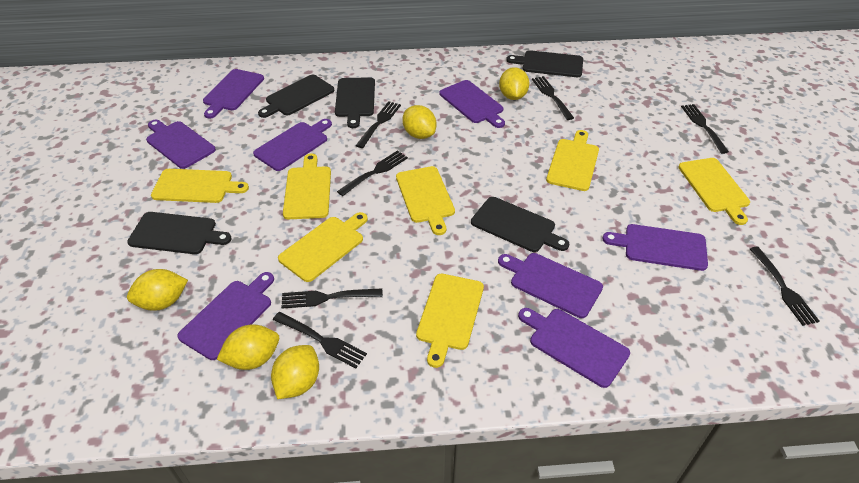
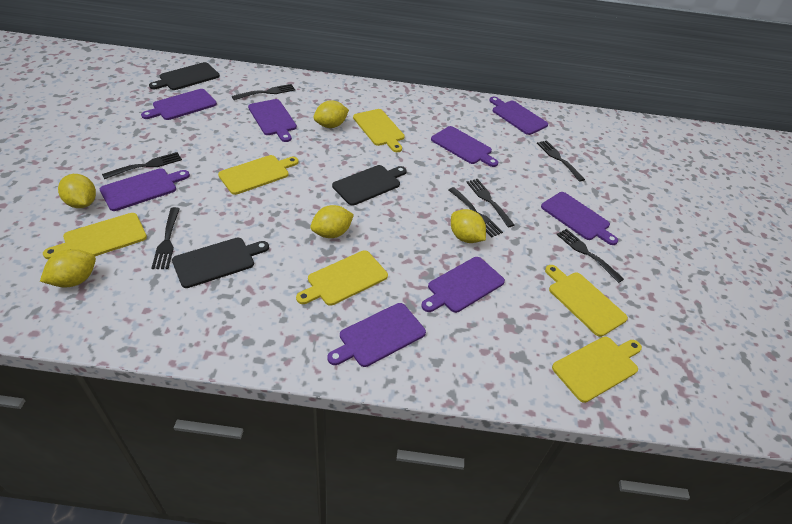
black cutting board: 5 -> 3
yellow cutting board: 7 -> 6

